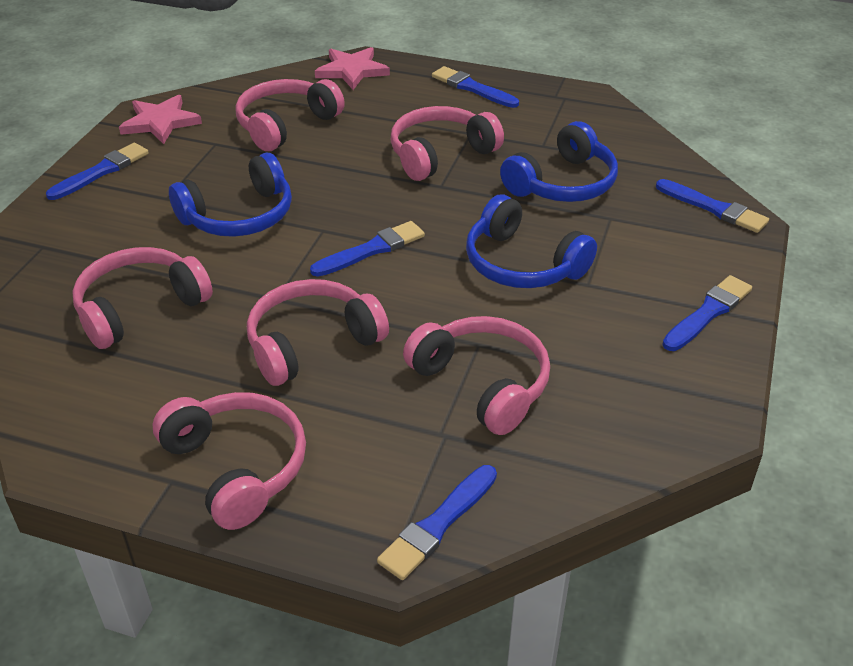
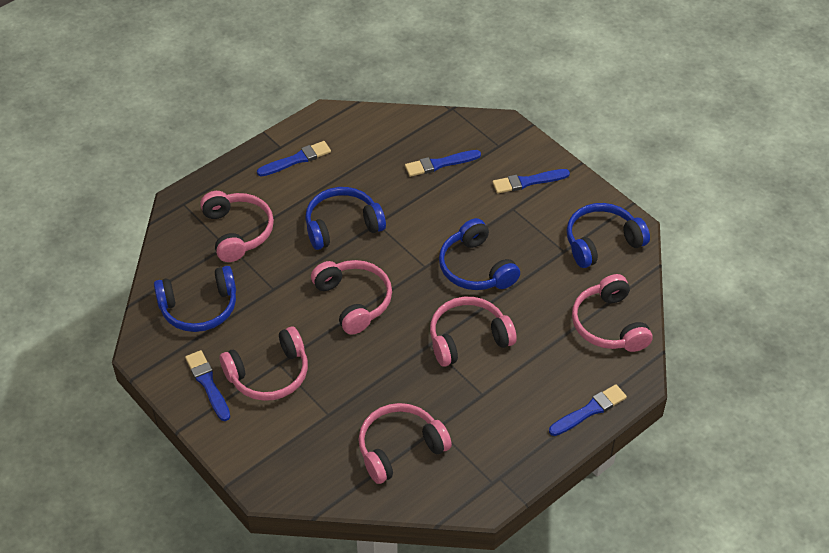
blue brush: 6 -> 5
blue headphones: 3 -> 4
pink star: 2 -> 0

